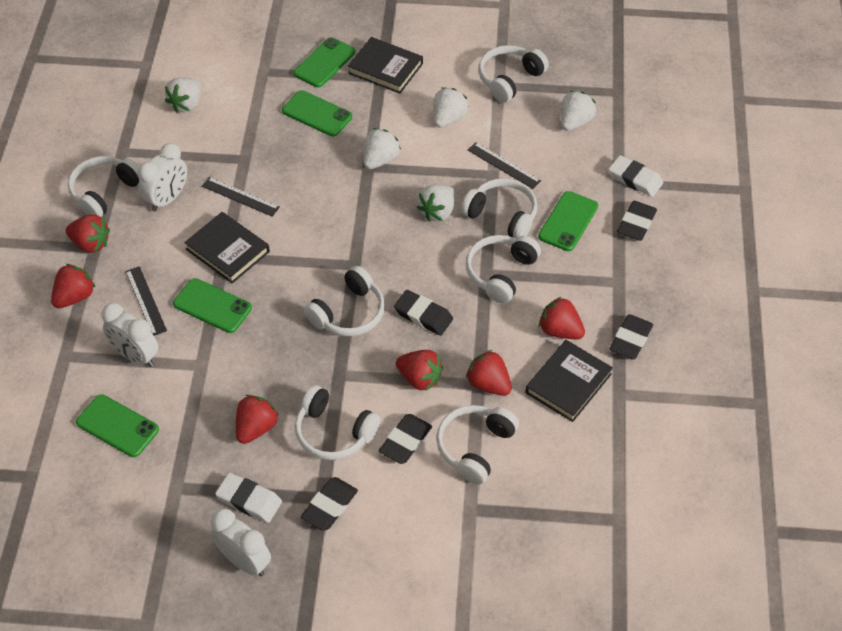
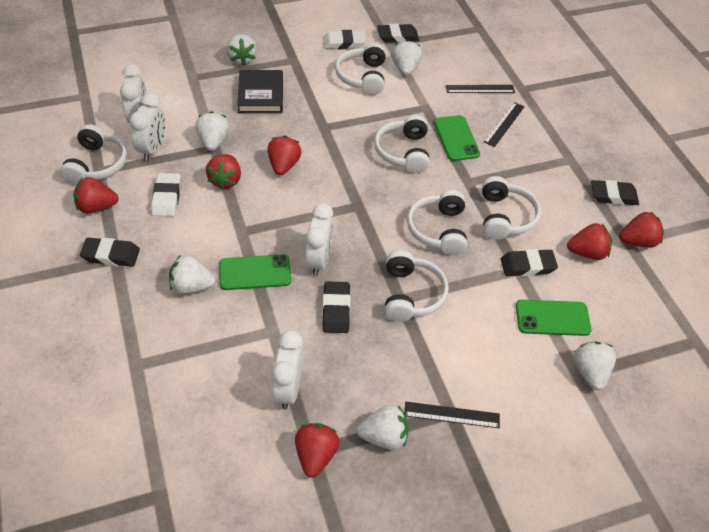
black book: 3 -> 1
green phone: 5 -> 3
white clock: 3 -> 4
white headphones: 7 -> 6
white strawberry: 5 -> 6

